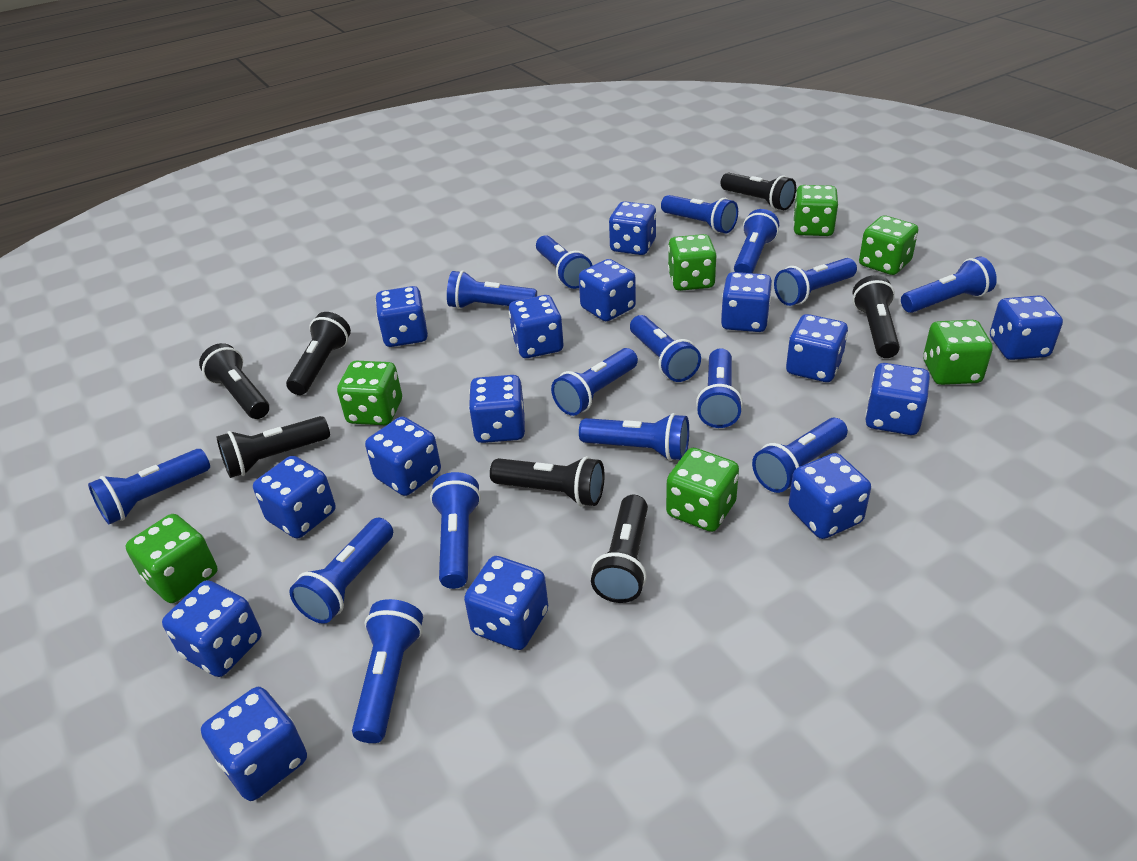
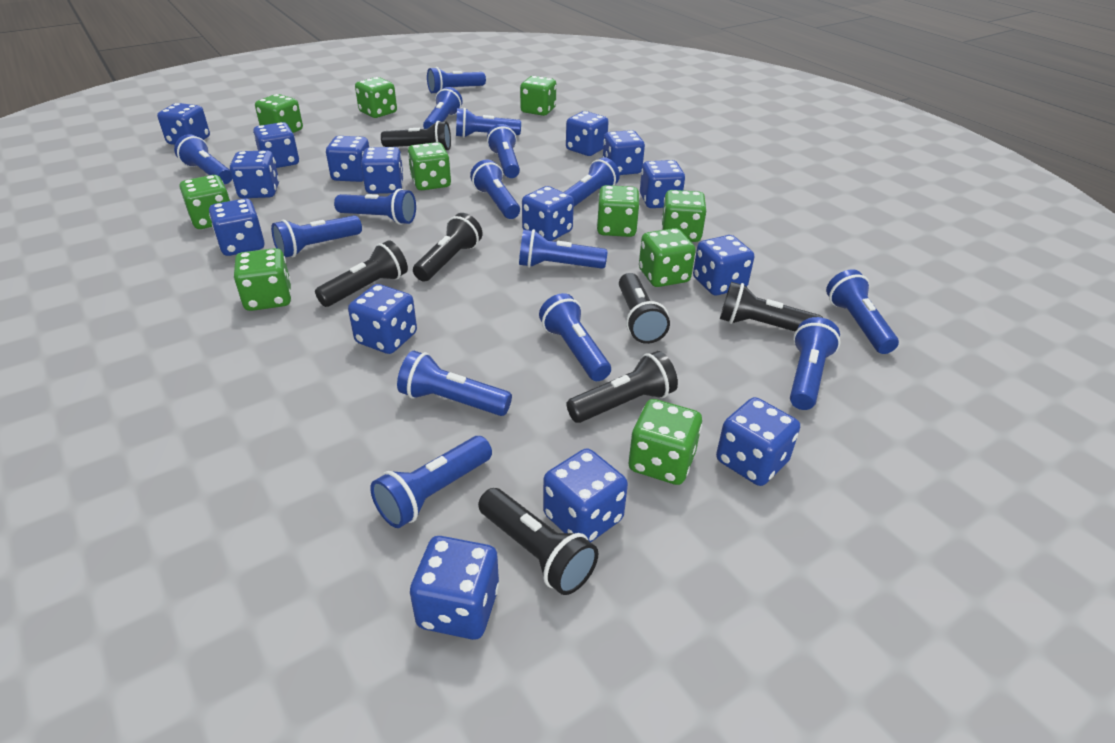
green dice: 7 -> 10

